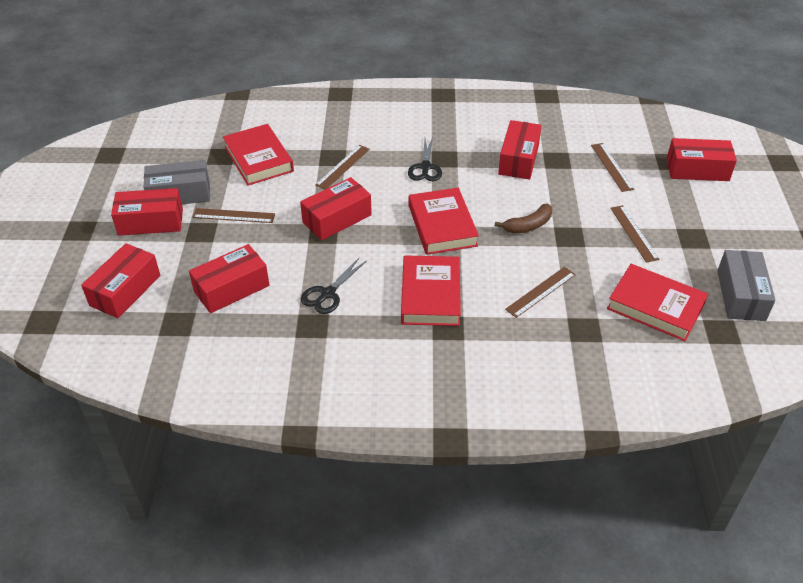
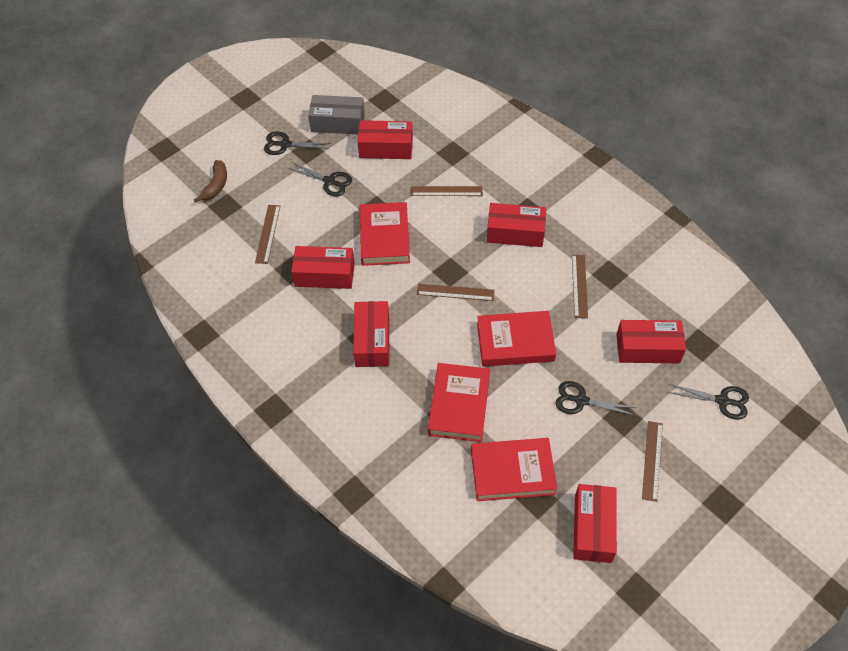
black scissors: 2 -> 4
grey box: 2 -> 1

